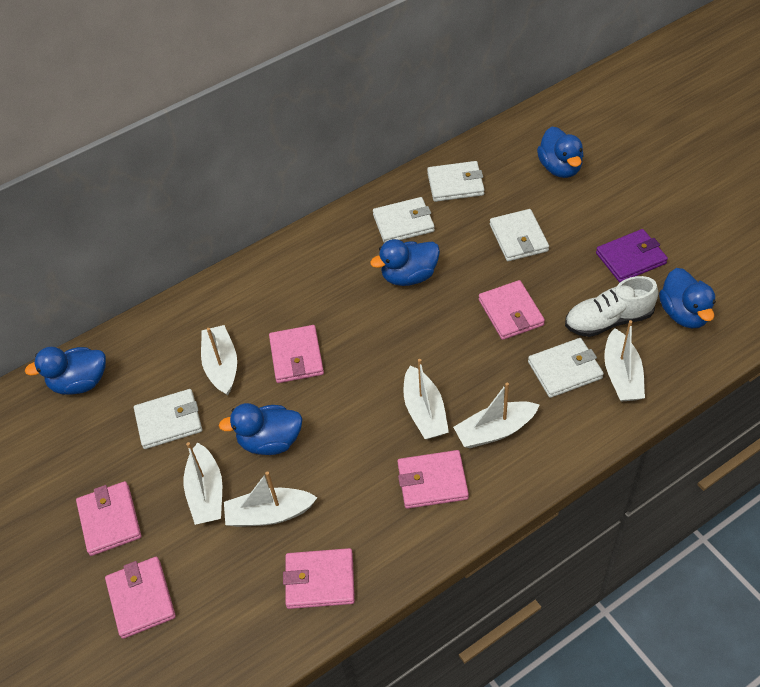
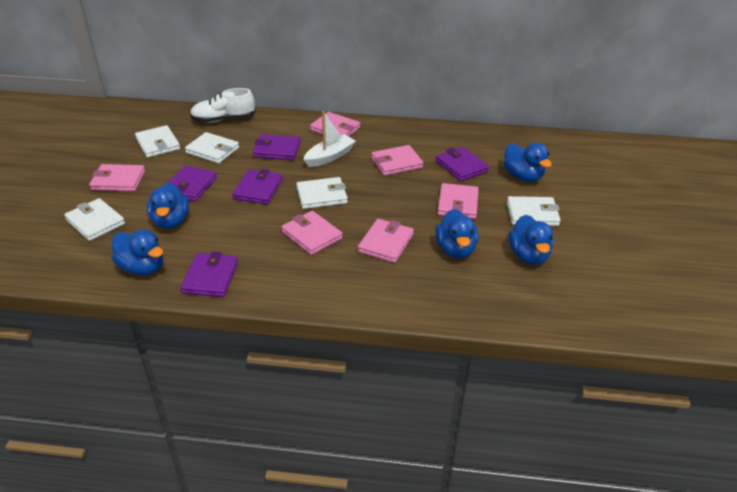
purple wallet: 1 -> 5
white boat: 6 -> 1

